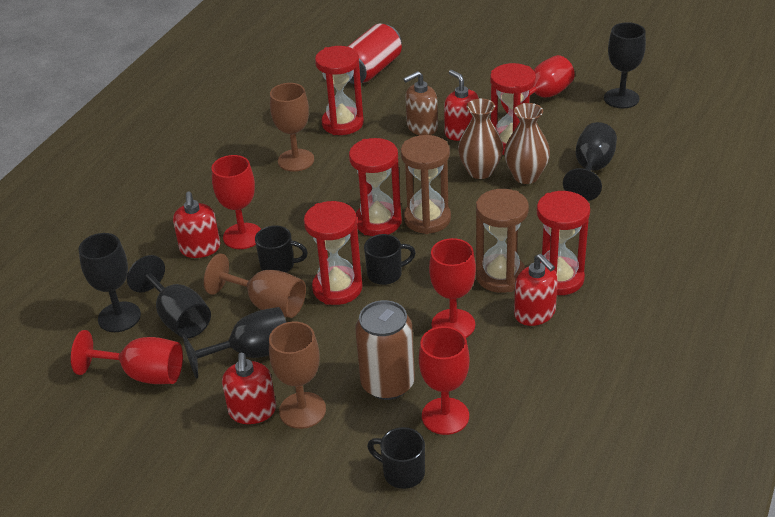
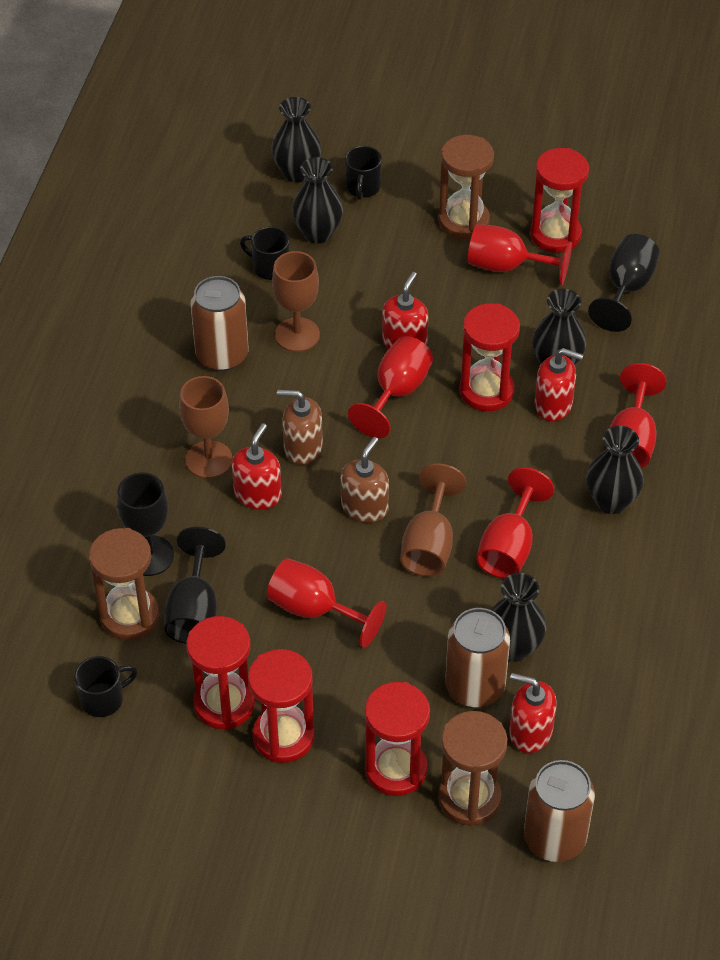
black goblet: 5 -> 3
black vase: 0 -> 5
brown can: 1 -> 3
brown hourglass: 2 -> 3
brown soap dispenser: 1 -> 2
brown vase: 2 -> 0
red can: 1 -> 0

